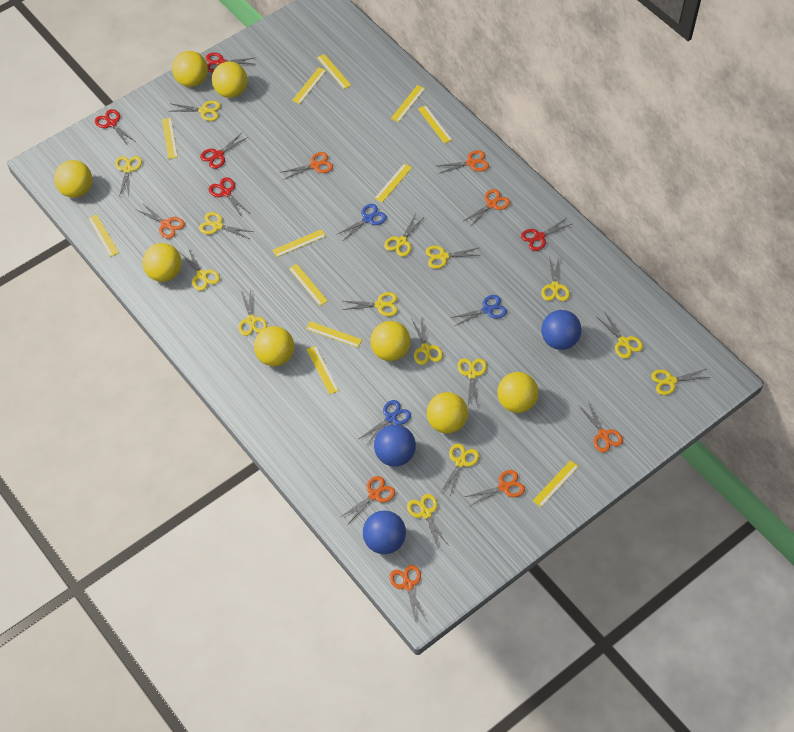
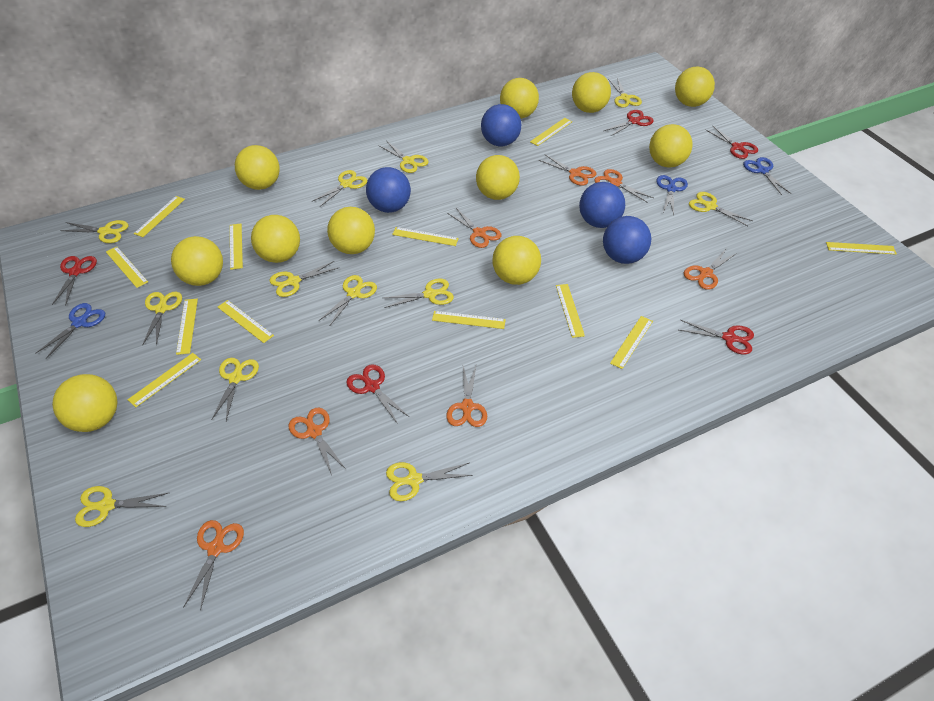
blue ball: 3 -> 4
orange scissors: 8 -> 7
yellow ball: 8 -> 11
yellow scissors: 15 -> 12

